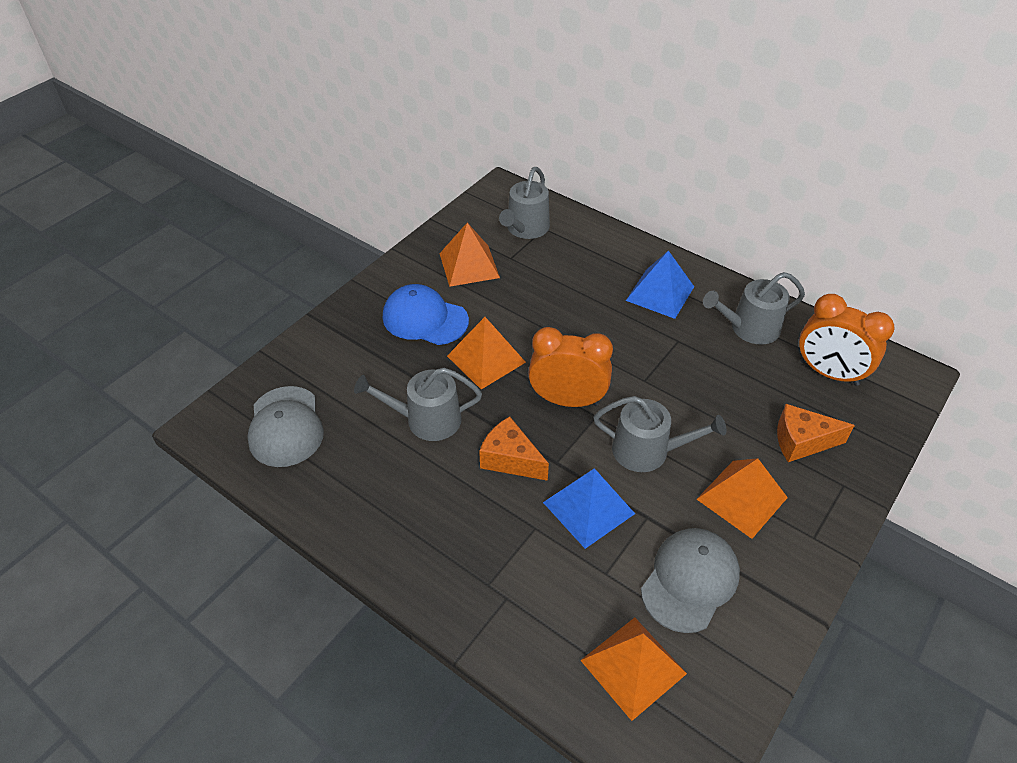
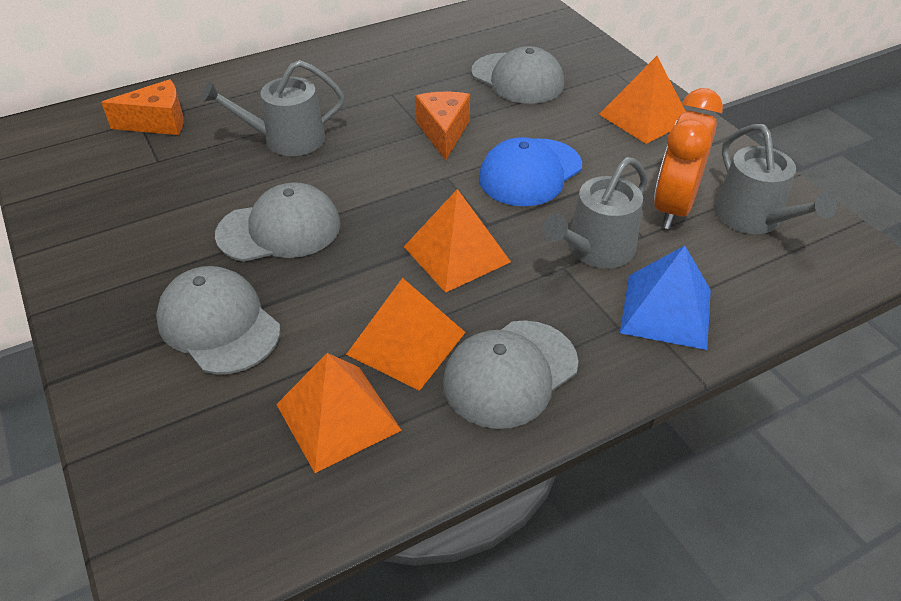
blue pyramid: 2 -> 1
grey cap: 2 -> 4
grey watering can: 4 -> 3
orange clock: 2 -> 1

